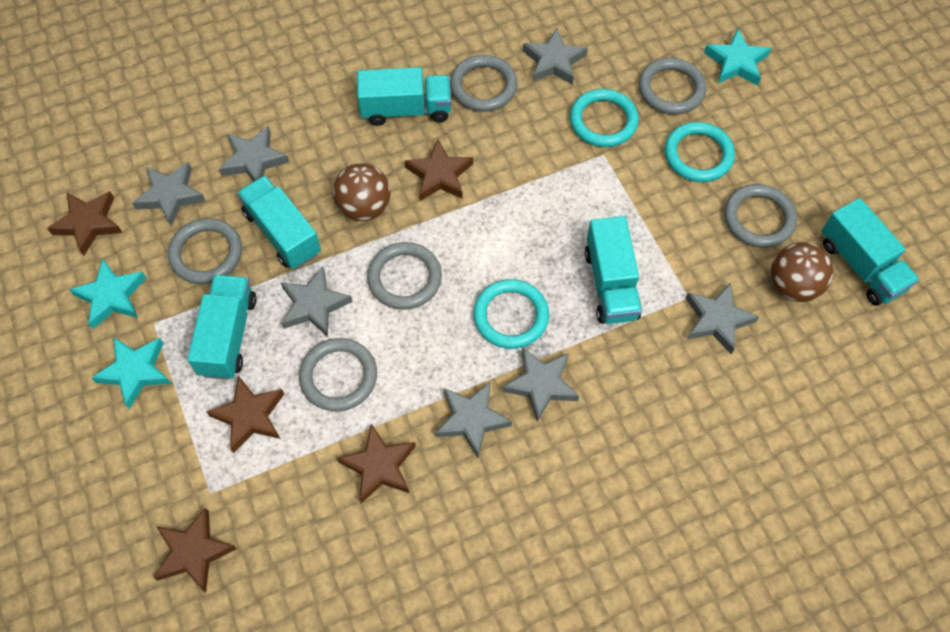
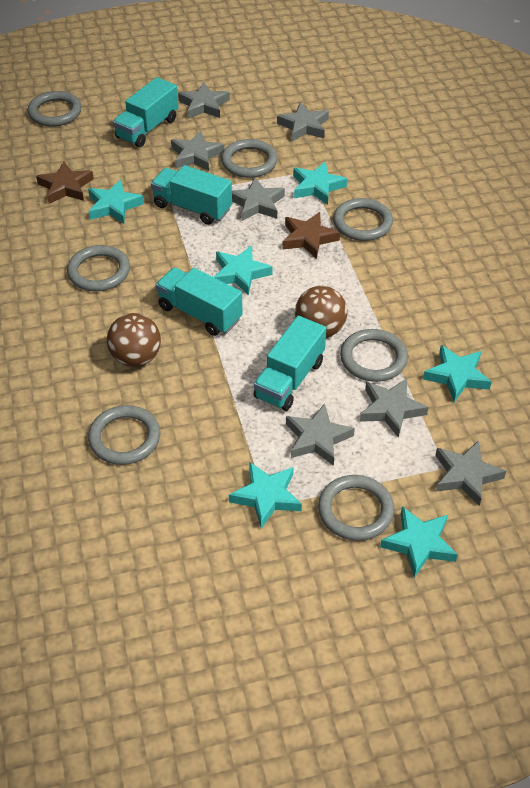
brown star: 5 -> 2
grey ring: 6 -> 7
turquoise ring: 3 -> 0
turquoise star: 3 -> 6
turquoise truck: 5 -> 4

